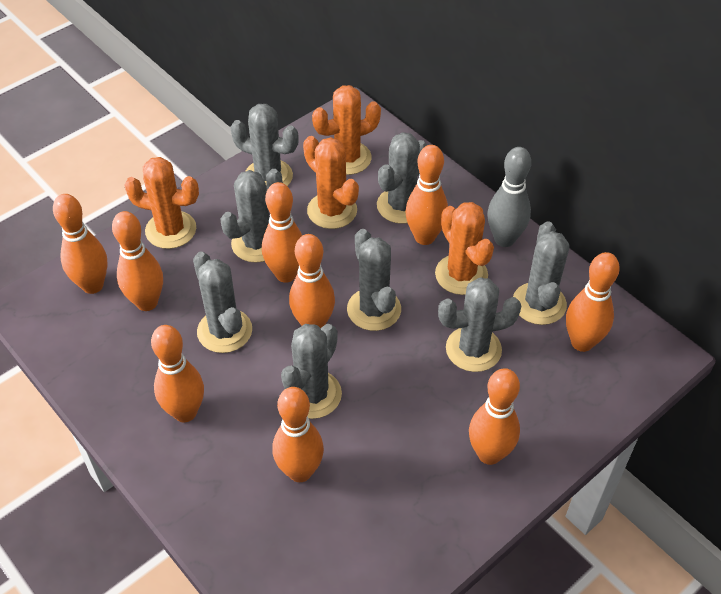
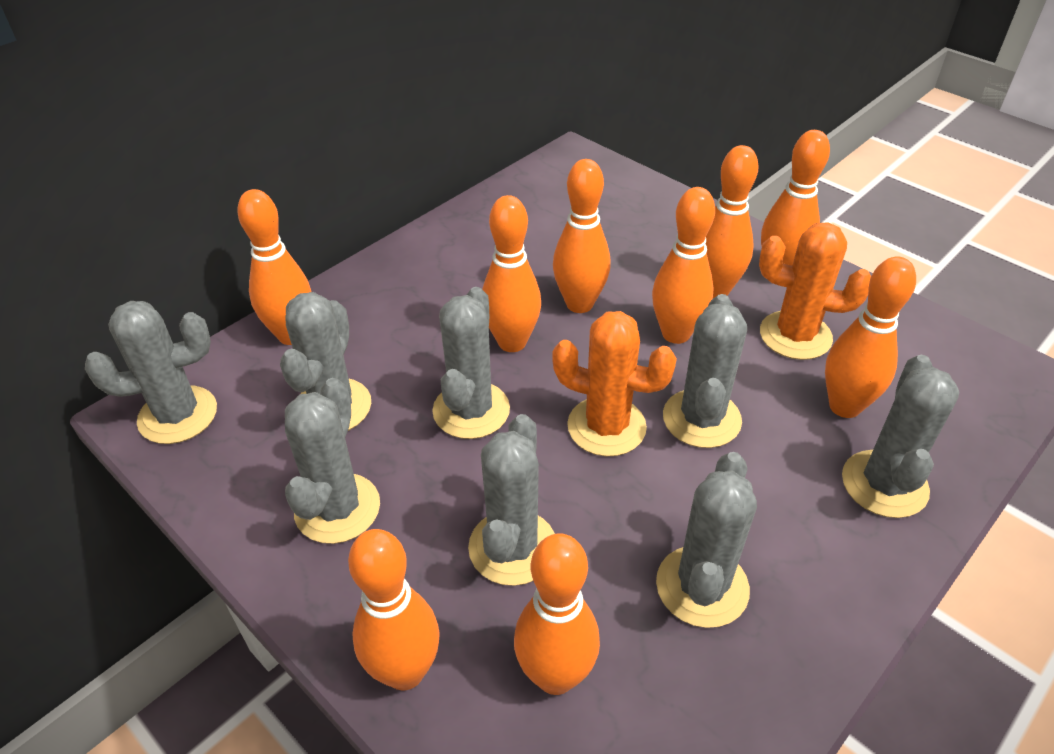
grey bowling pin: 1 -> 0
orange cactus: 4 -> 2

